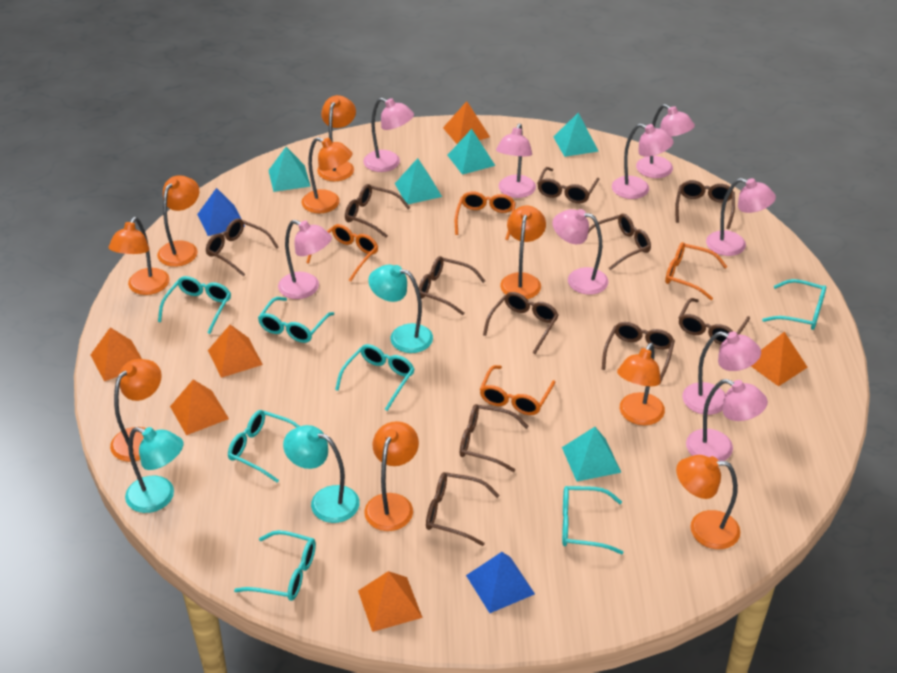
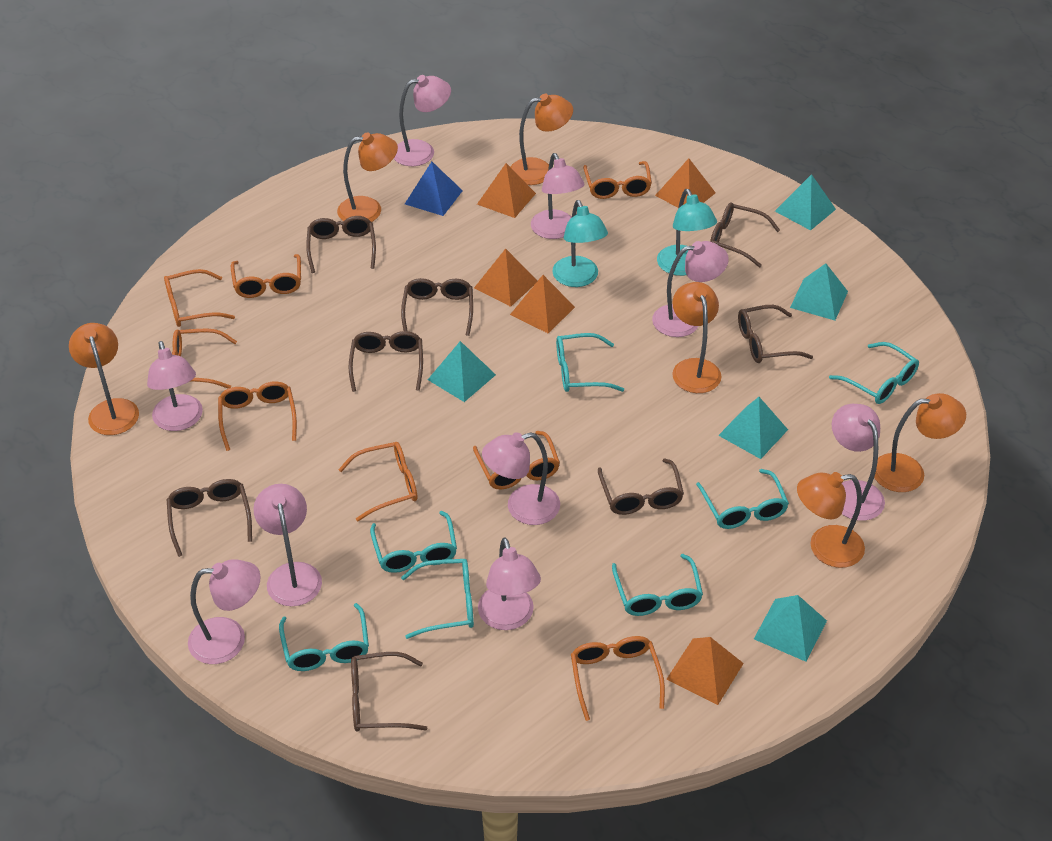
blue pyramid: 2 -> 1
brown glasses: 11 -> 8
orange glasses: 4 -> 8
orange lamp: 9 -> 6
orange pyramid: 6 -> 5
turquoise lamp: 3 -> 2

